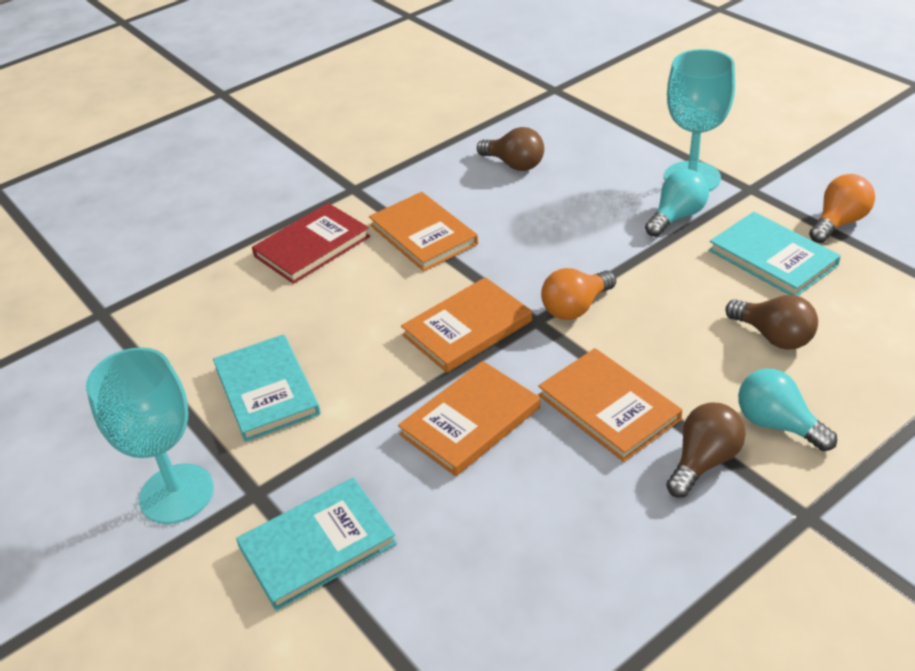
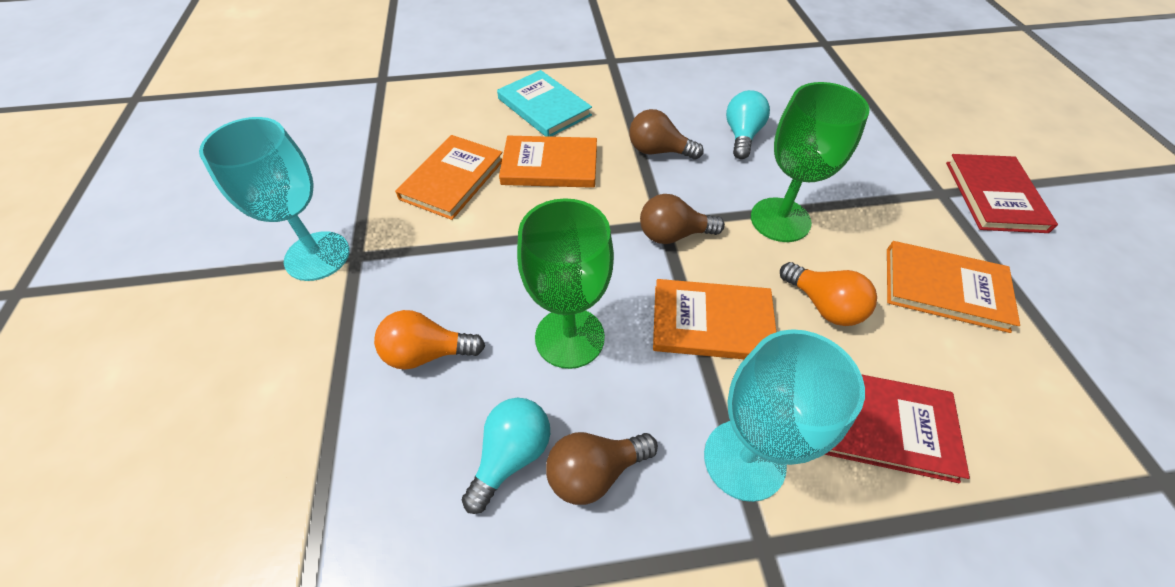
green goblet: 0 -> 2
red book: 1 -> 2
turquoise book: 3 -> 1

